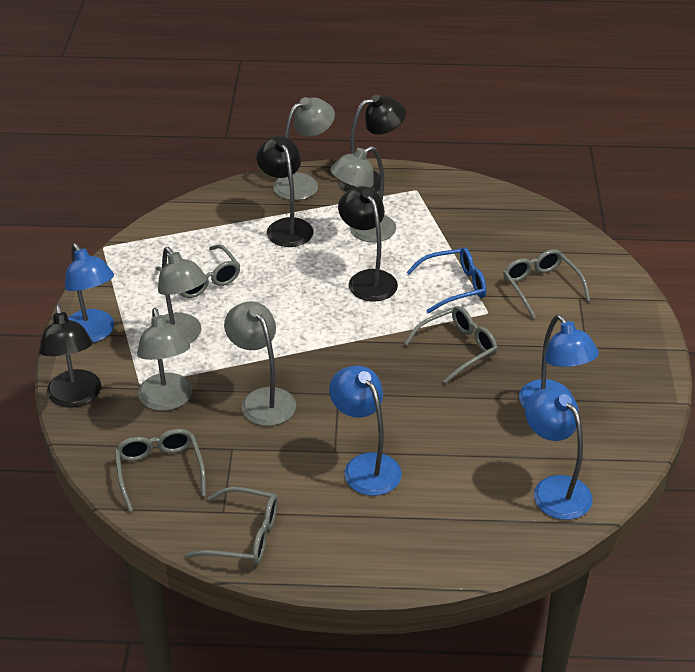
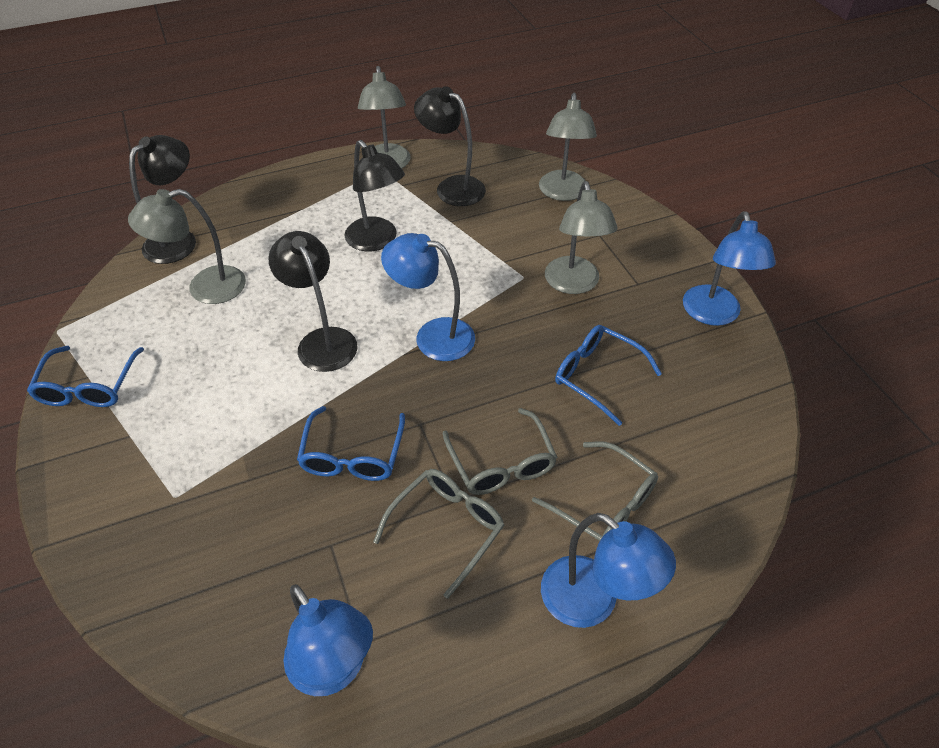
blue glasses: 1 -> 3
grey glasses: 5 -> 3
grey lamp: 5 -> 4

